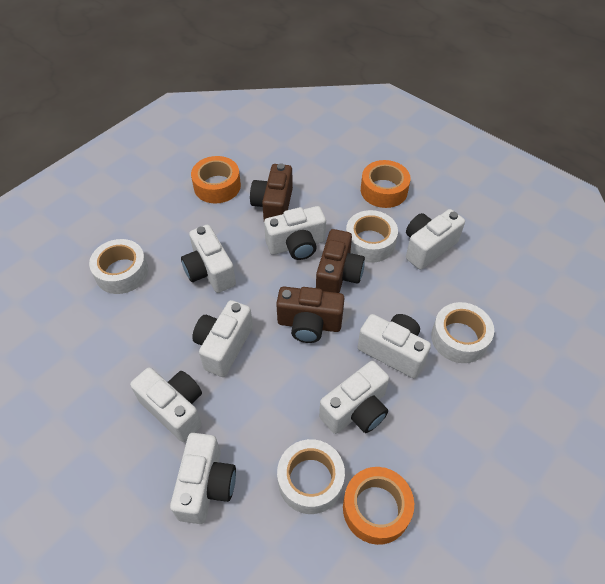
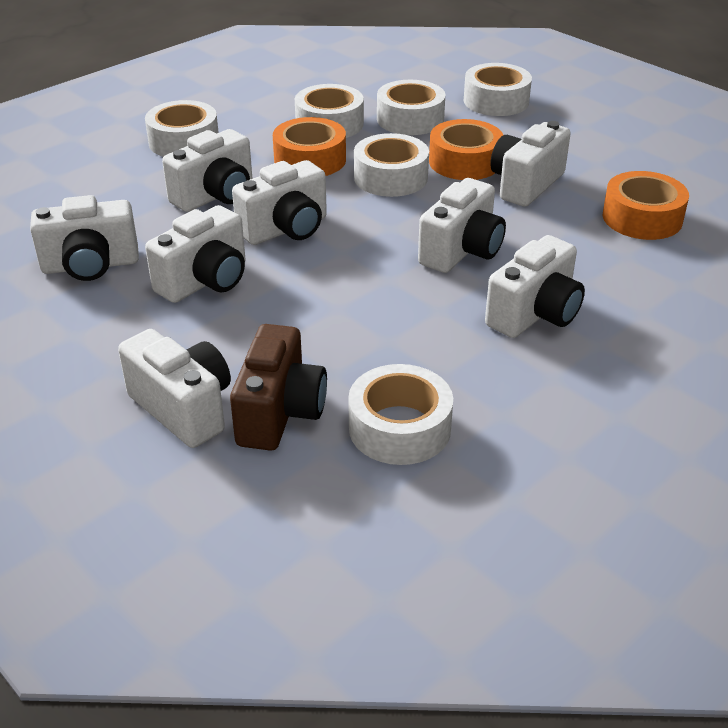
brown camera: 3 -> 1
white tape: 4 -> 6

